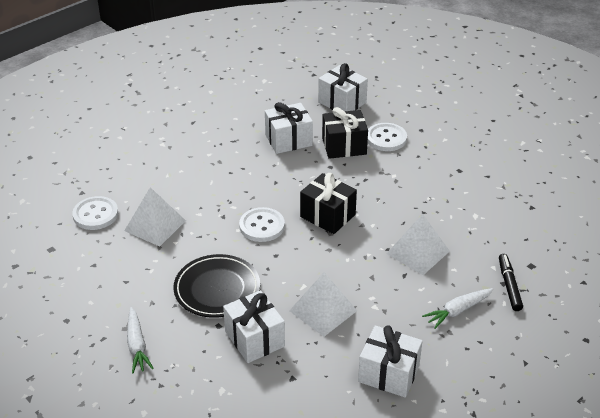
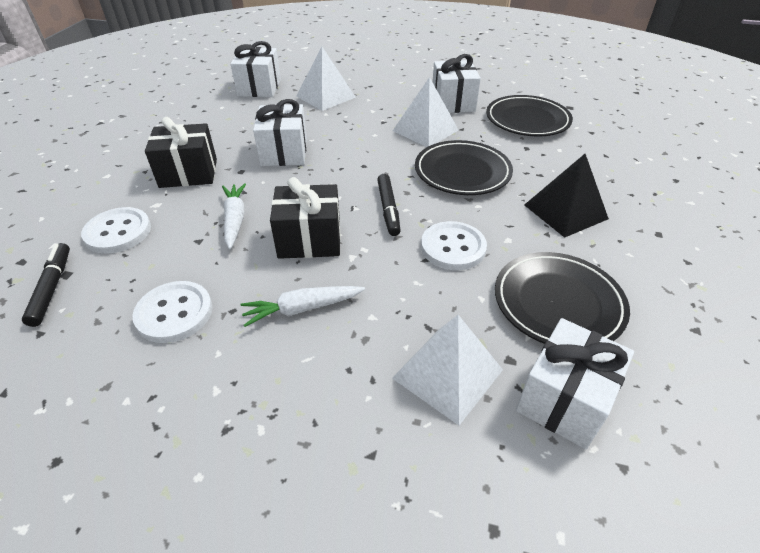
black marker: 1 -> 2
black plate: 1 -> 3
black pyramid: 0 -> 1

